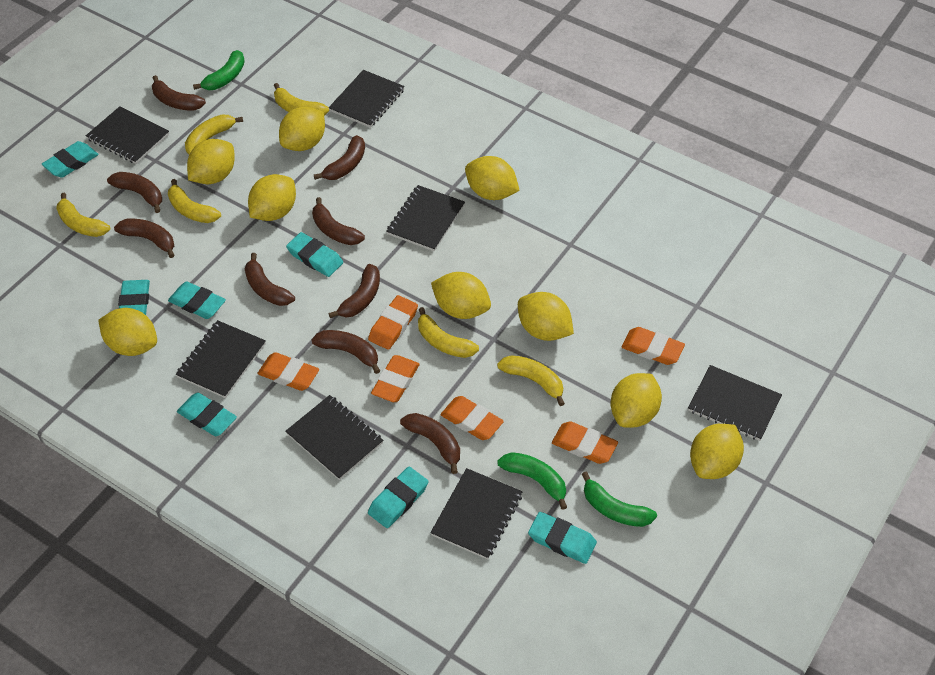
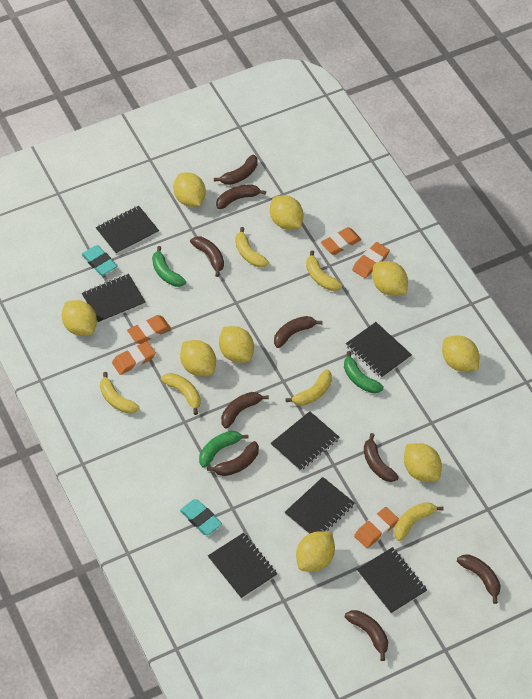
orange eraser: 6 -> 5
turquoise eraser: 7 -> 2

